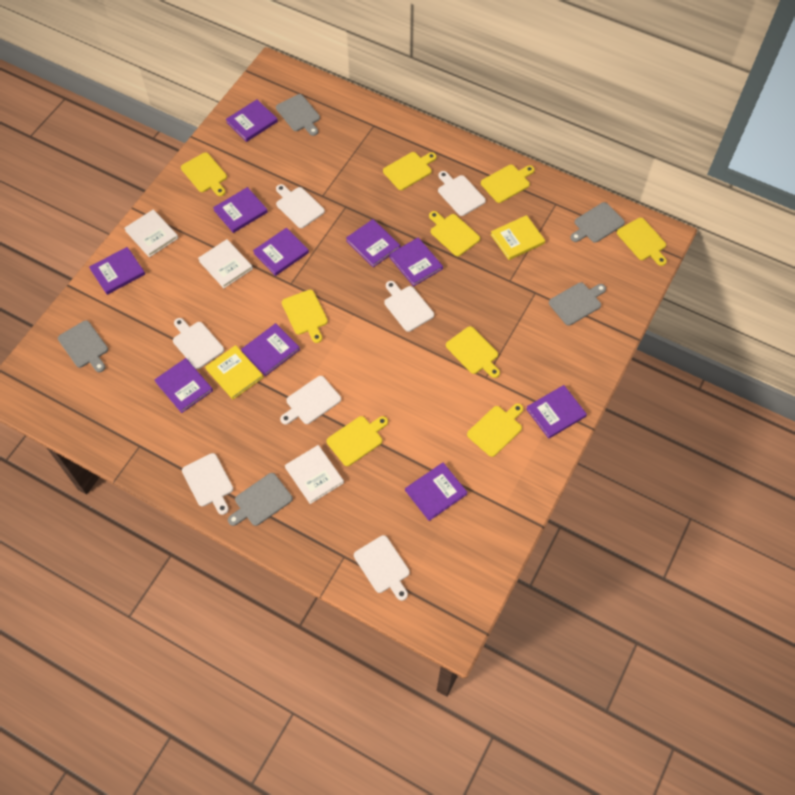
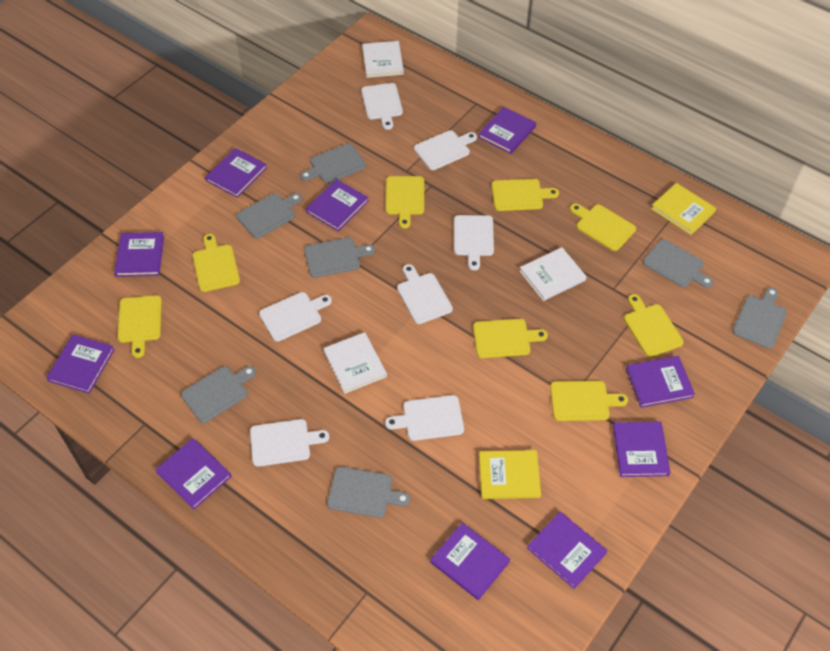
grey cutting board: 5 -> 7
yellow cutting board: 9 -> 8

